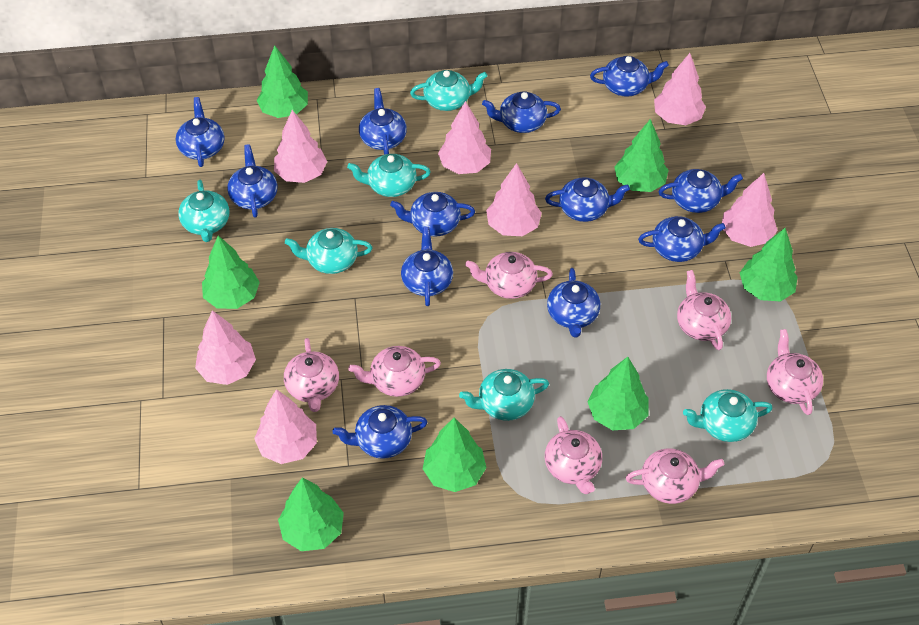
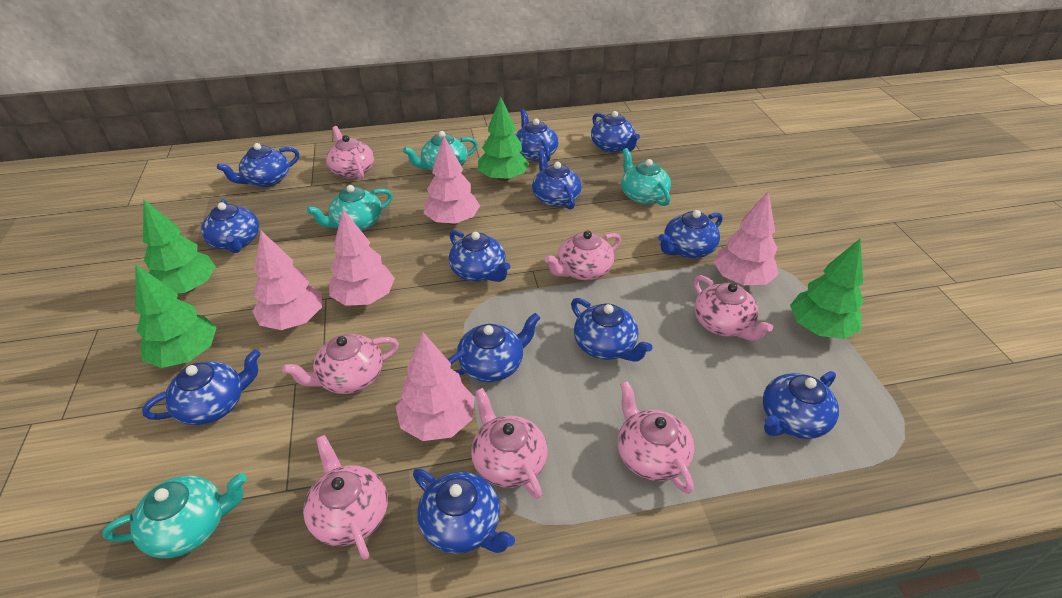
green tree: 7 -> 4
pink tree: 7 -> 5
turquoise teapot: 6 -> 4

